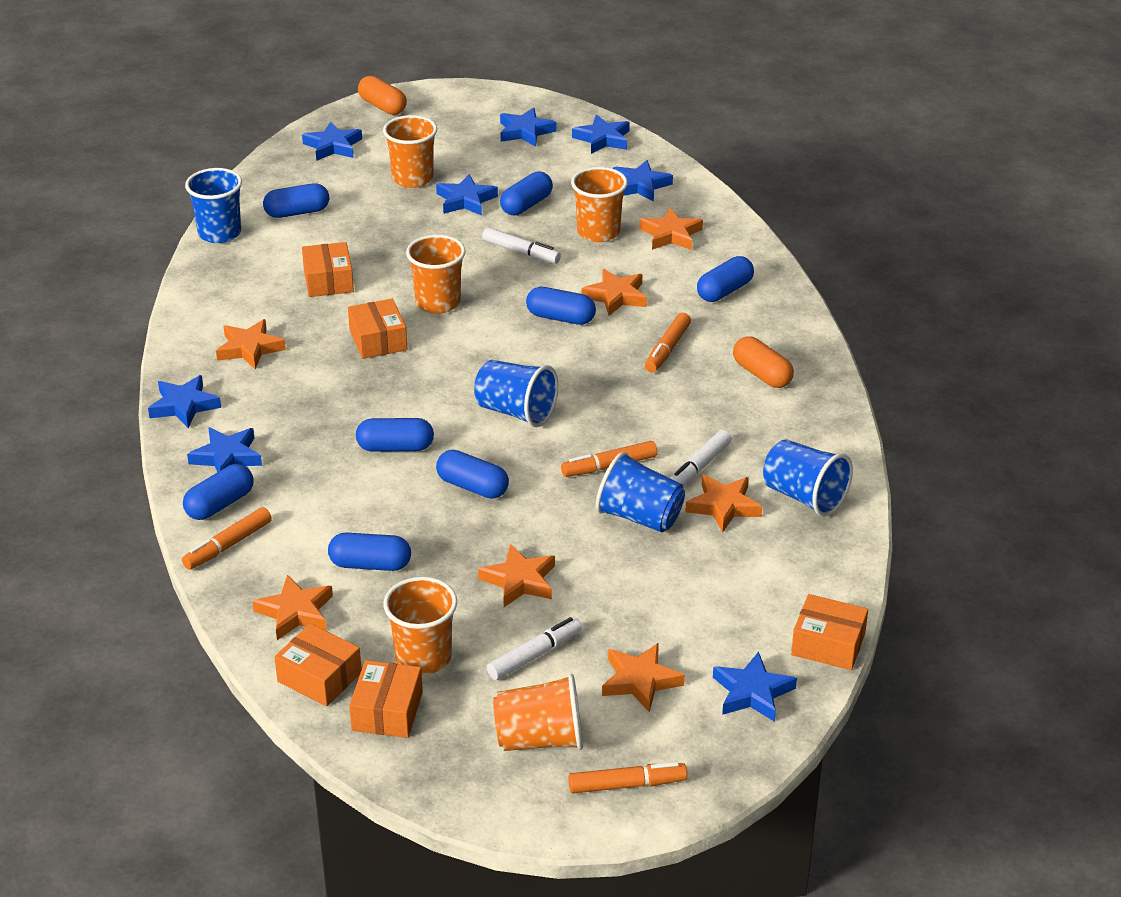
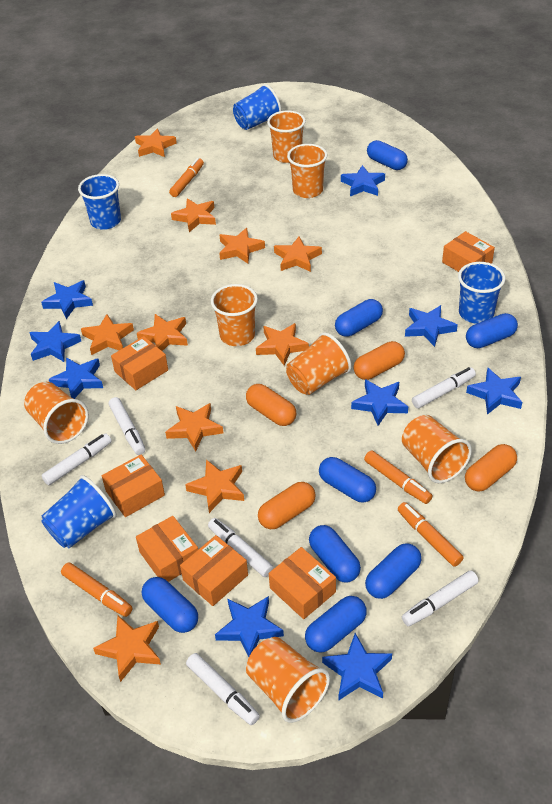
blue star: 8 -> 9
orange box: 5 -> 6
orange capsule: 2 -> 4
orange cup: 5 -> 7
orange star: 7 -> 10
white marker: 3 -> 6

